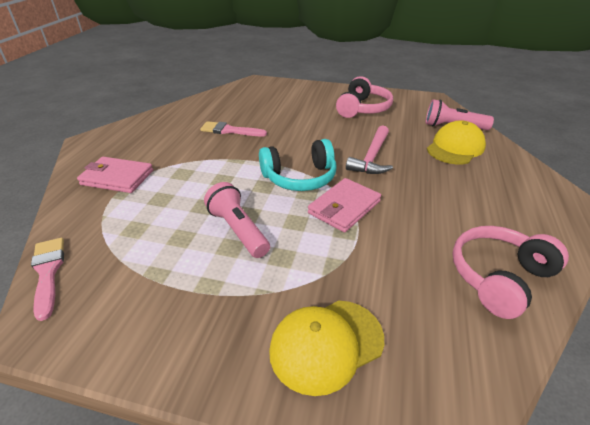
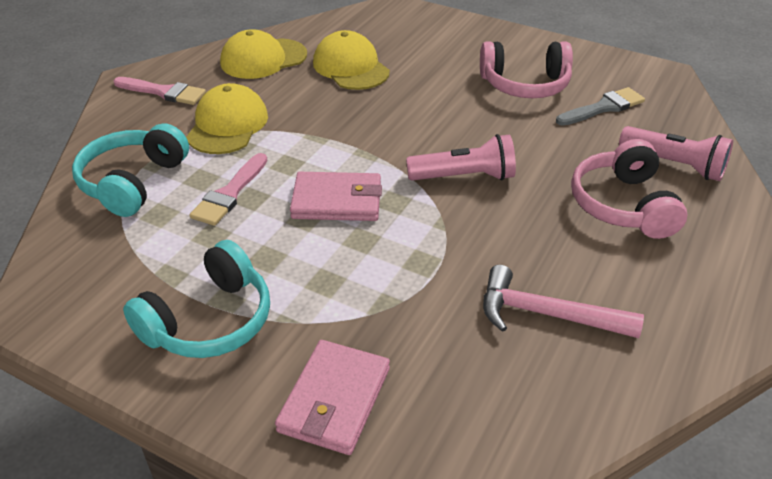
grey brush: 0 -> 1
turquoise headphones: 1 -> 2
yellow cap: 2 -> 3

